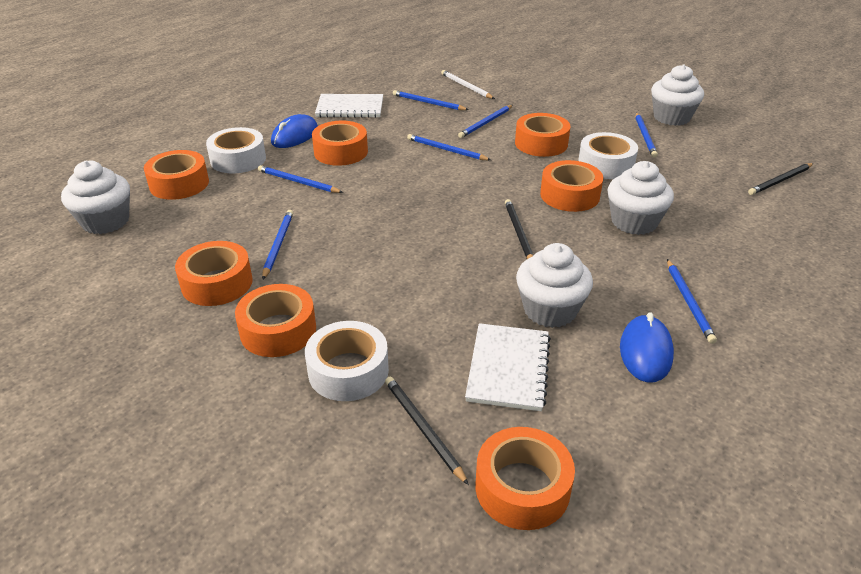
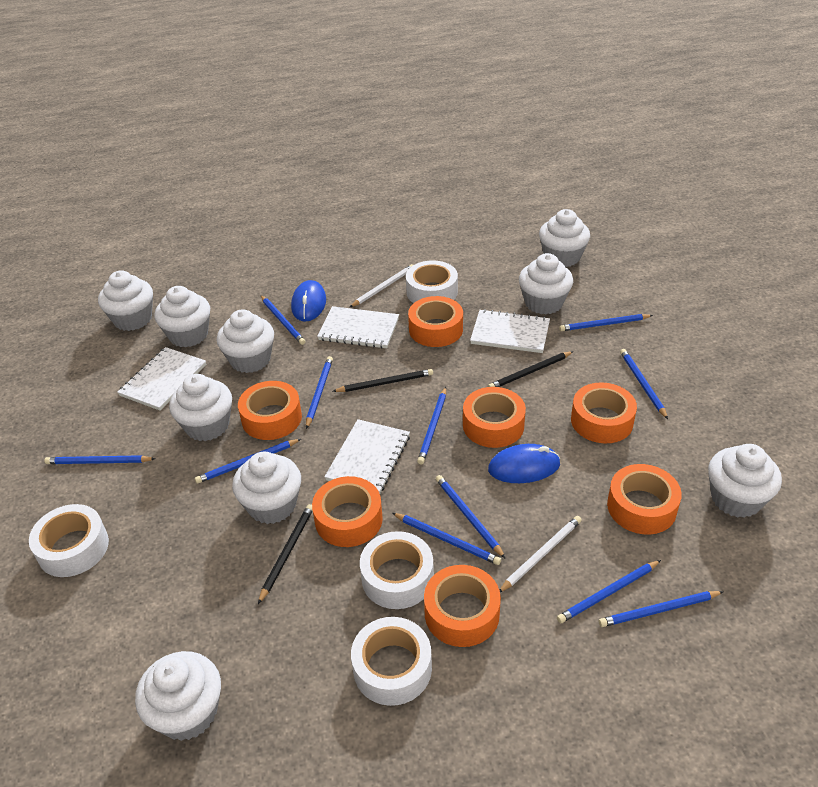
blue pencil: 7 -> 11
white cupcake: 4 -> 9
white notebook: 2 -> 4
white pencil: 1 -> 2
white tape: 3 -> 4

